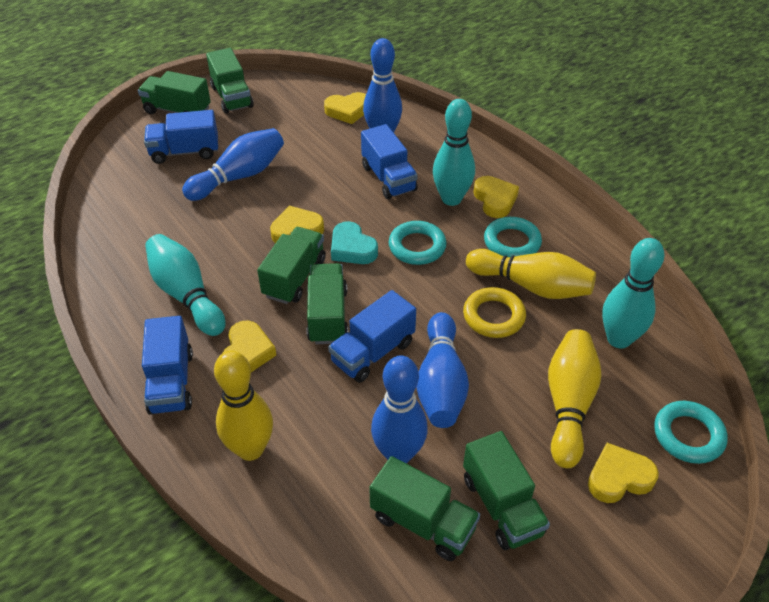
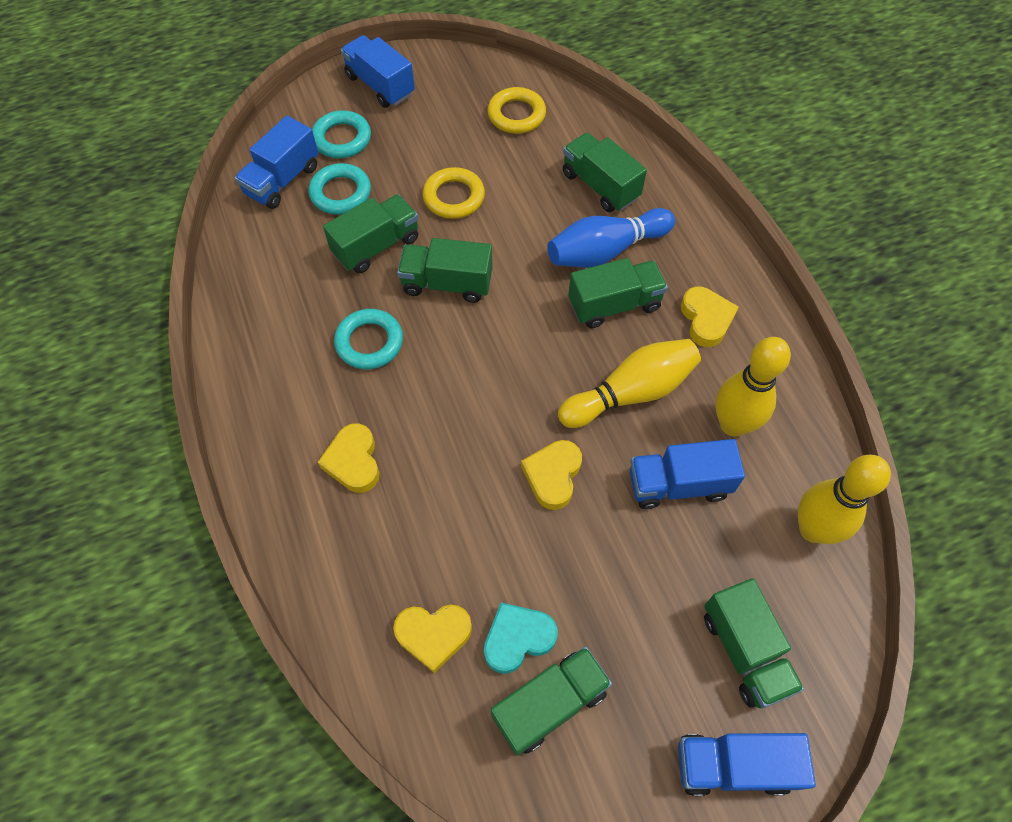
blue bowling pin: 4 -> 1
turquoise bowling pin: 3 -> 0
yellow heart: 5 -> 4
yellow ring: 1 -> 2

